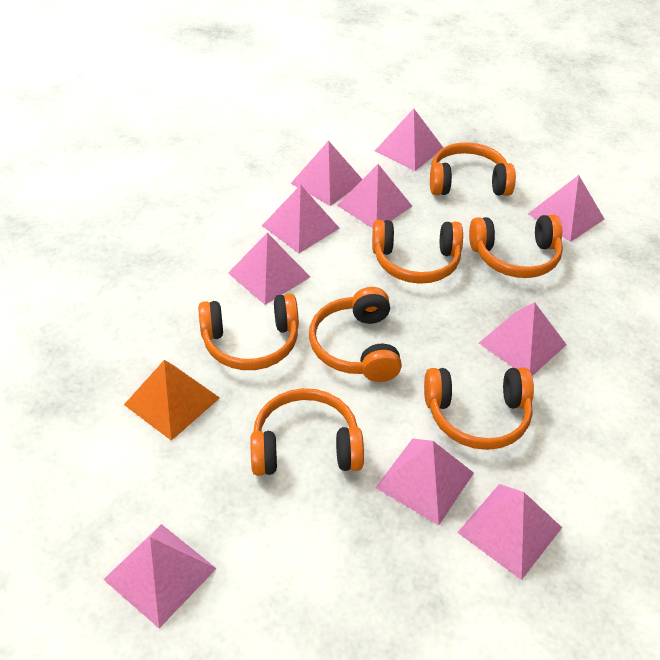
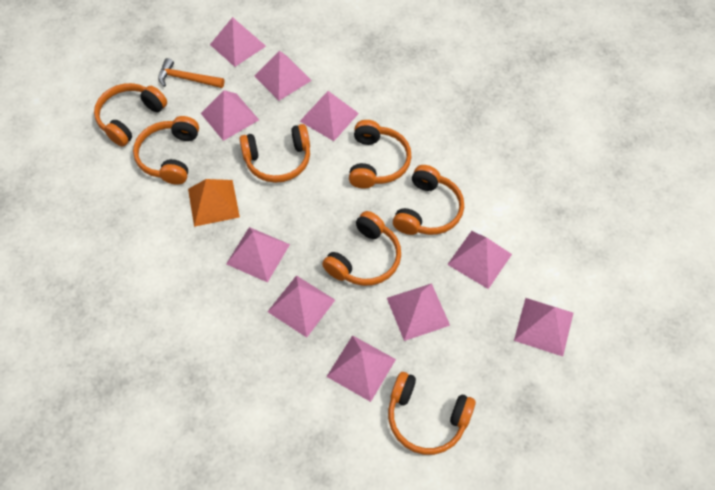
orange hammer: 0 -> 1

